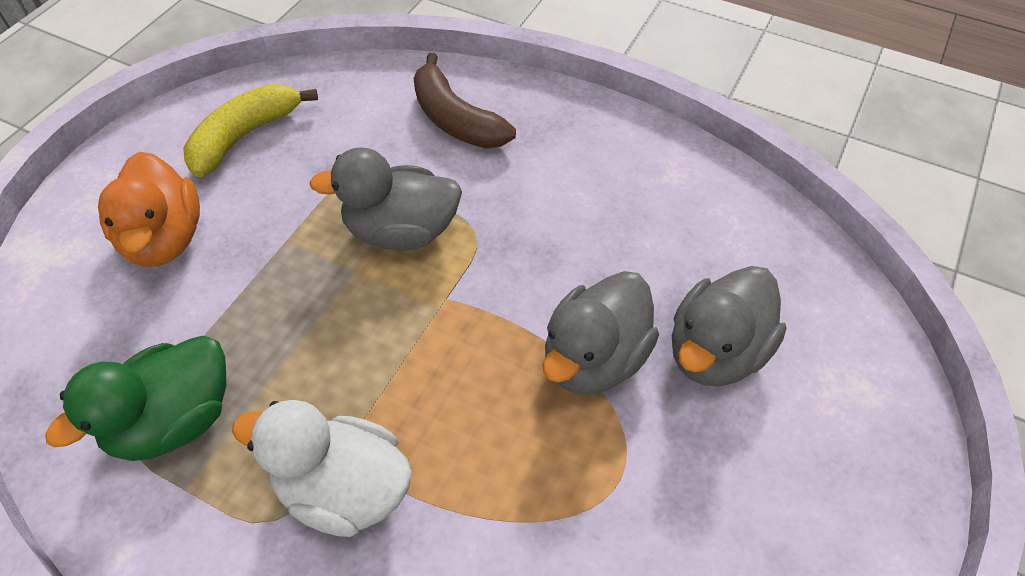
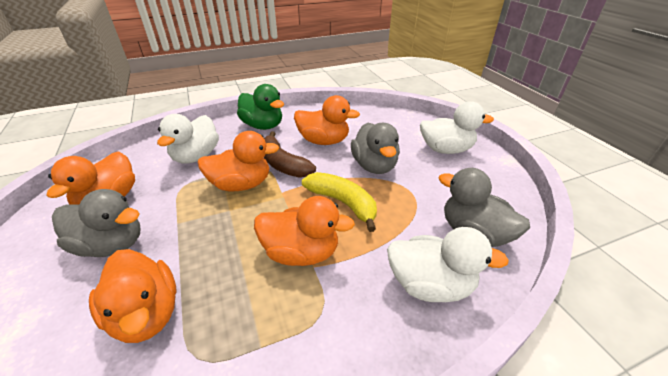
orange duck: 1 -> 5
white duck: 1 -> 3

